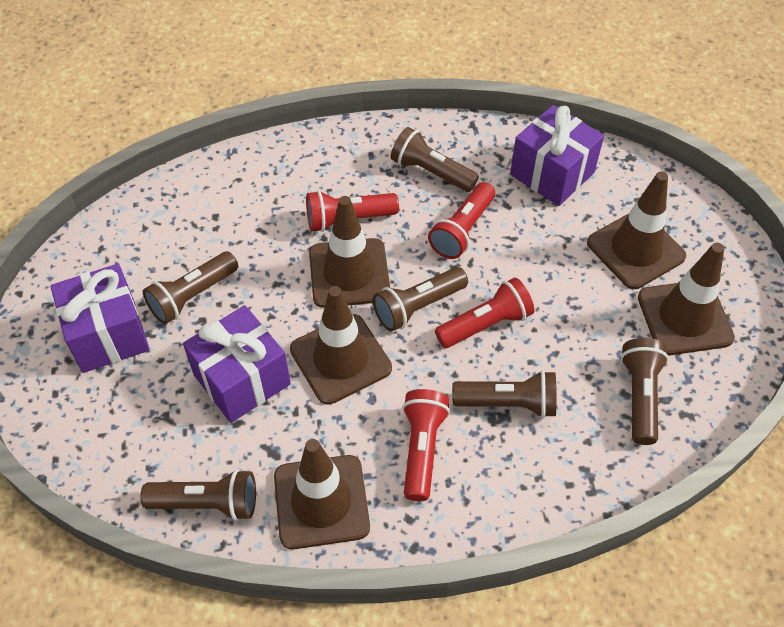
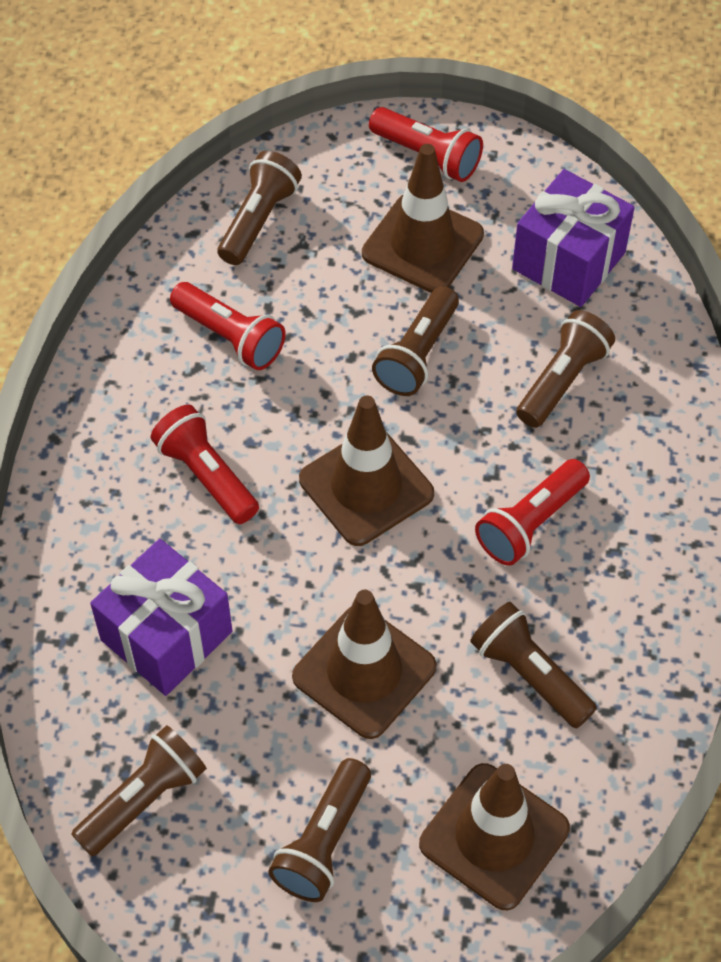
brown traffic cone: 5 -> 4
purple gift: 3 -> 2

